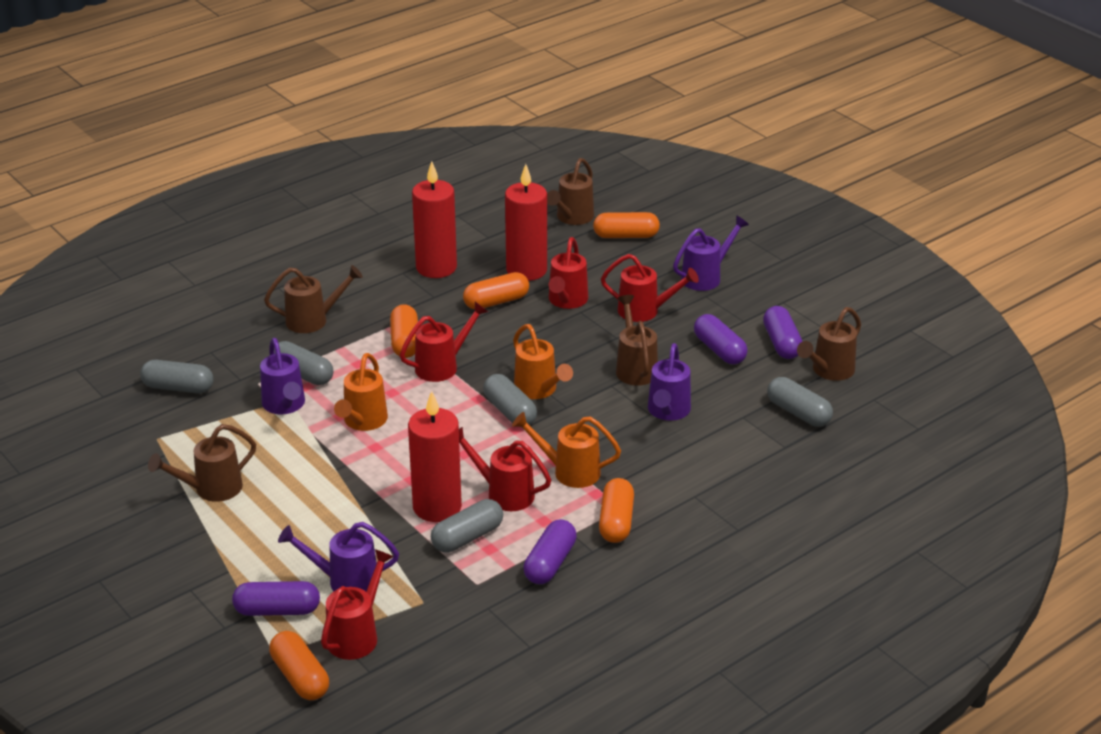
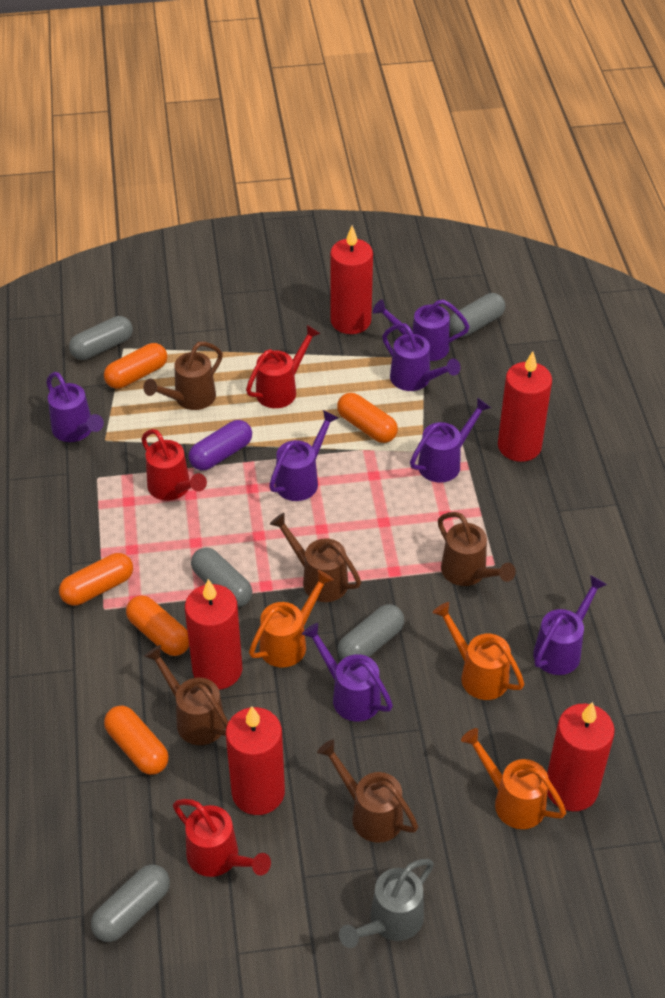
grey watering can: 0 -> 1
purple capsule: 4 -> 1
purple watering can: 4 -> 7
red candle: 3 -> 5
red watering can: 5 -> 3

